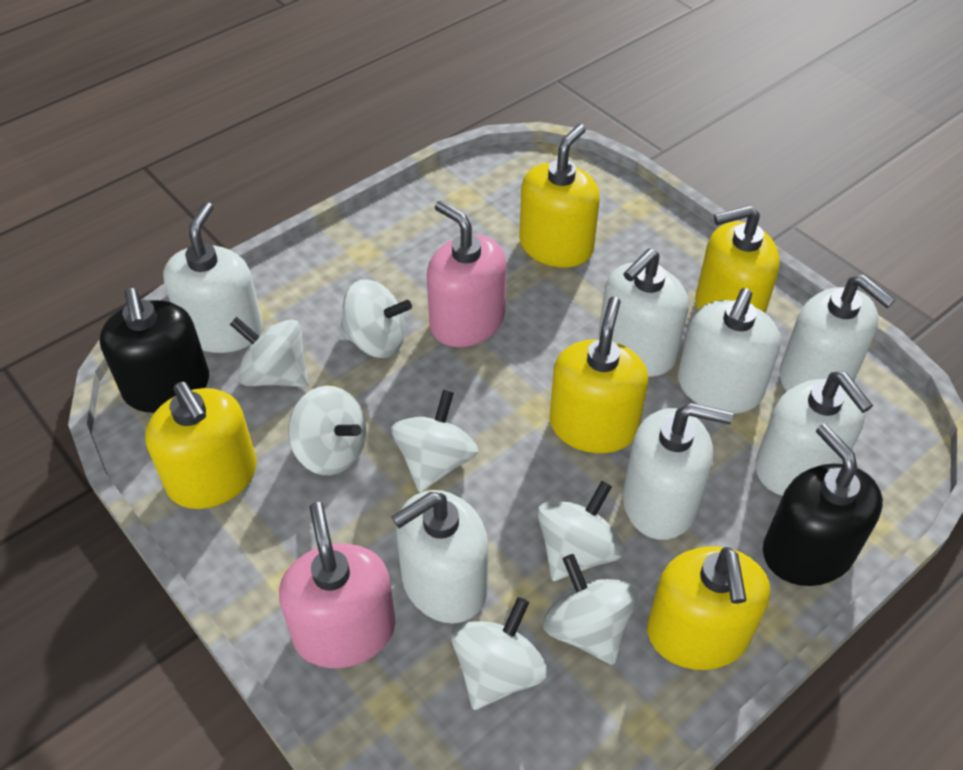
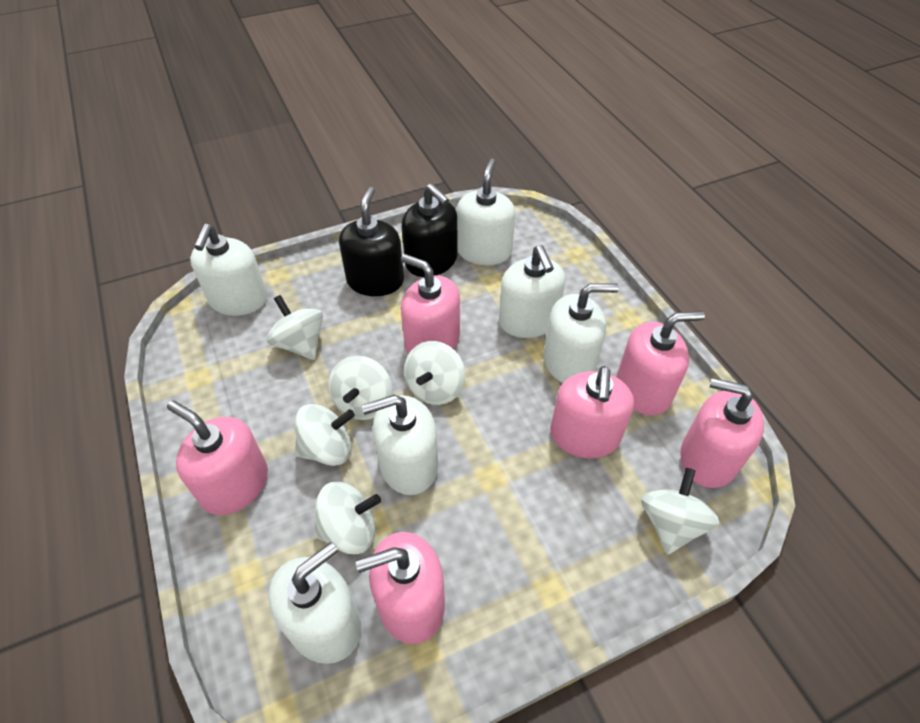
pink soap dispenser: 2 -> 6
white soap dispenser: 7 -> 6
white spinning top: 7 -> 6
yellow soap dispenser: 5 -> 0

